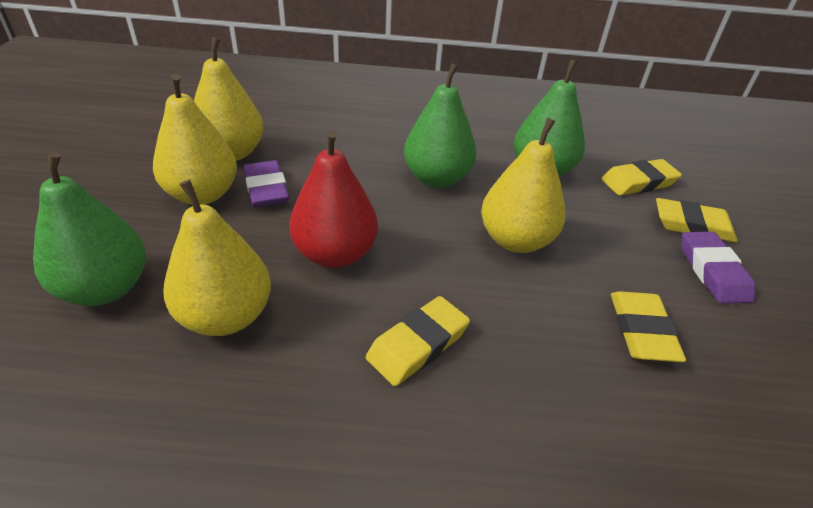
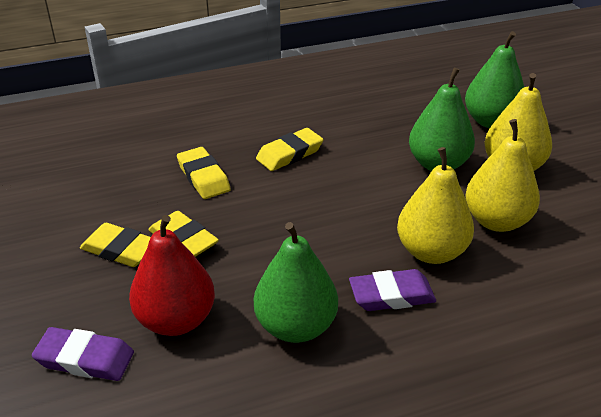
yellow pear: 4 -> 3

